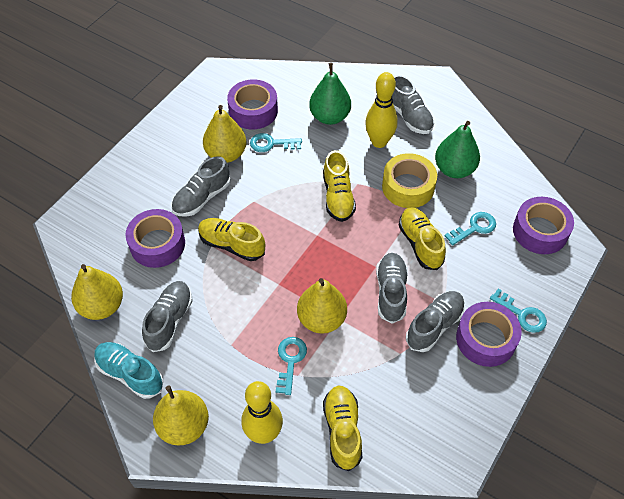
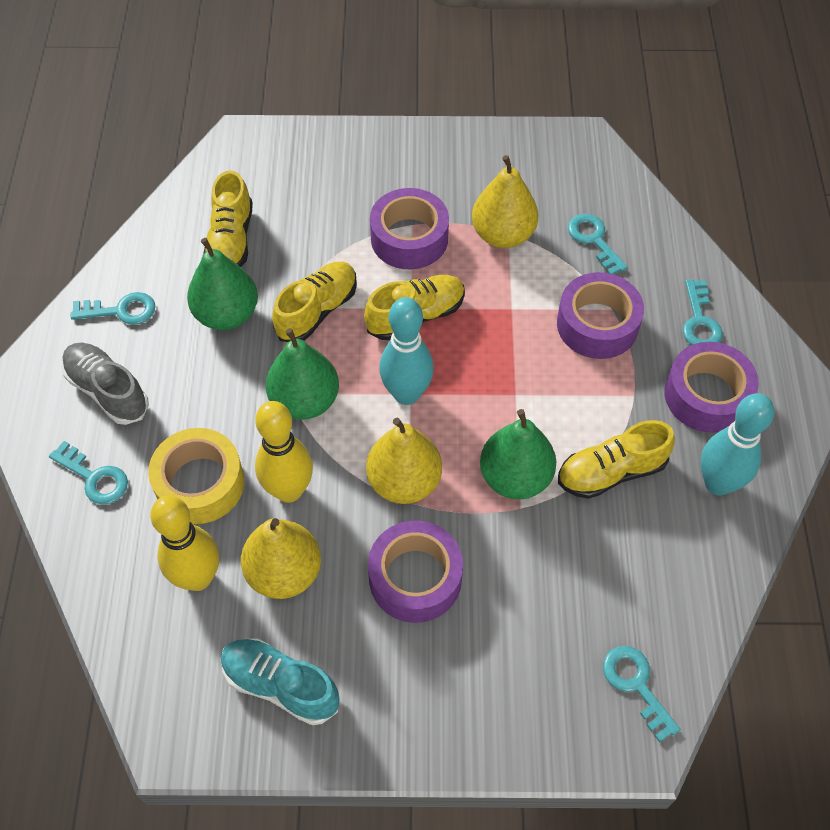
green pear: 2 -> 3
grey shoe: 5 -> 1
turquoise bowling pin: 0 -> 2
turquoise key: 4 -> 5
yellow pear: 4 -> 3

